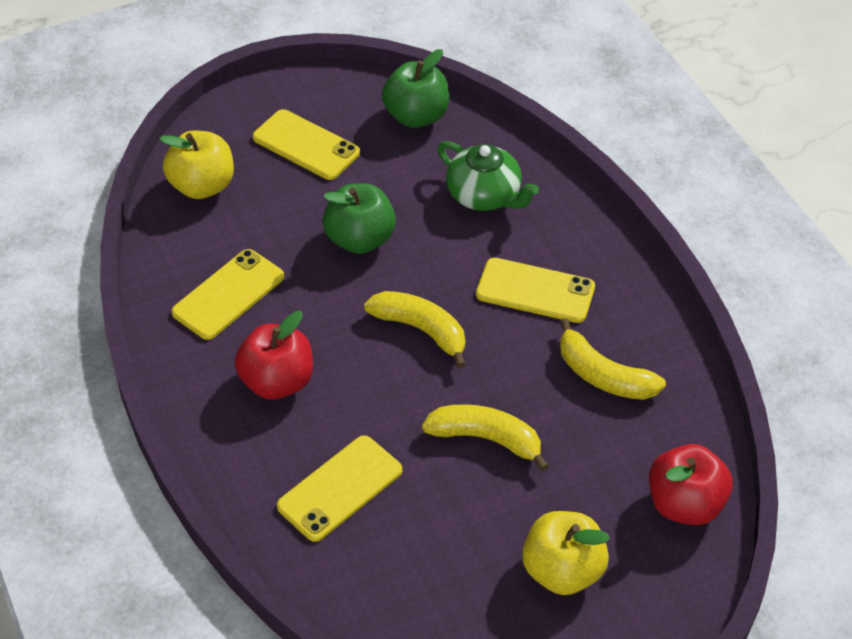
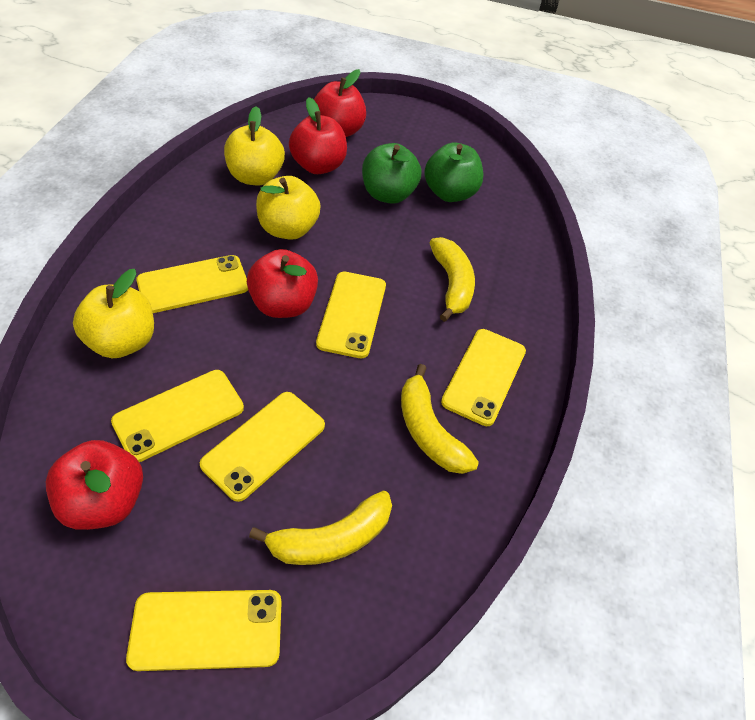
green teapot: 1 -> 0
red apple: 2 -> 4
yellow apple: 2 -> 3
yellow phone: 4 -> 6

